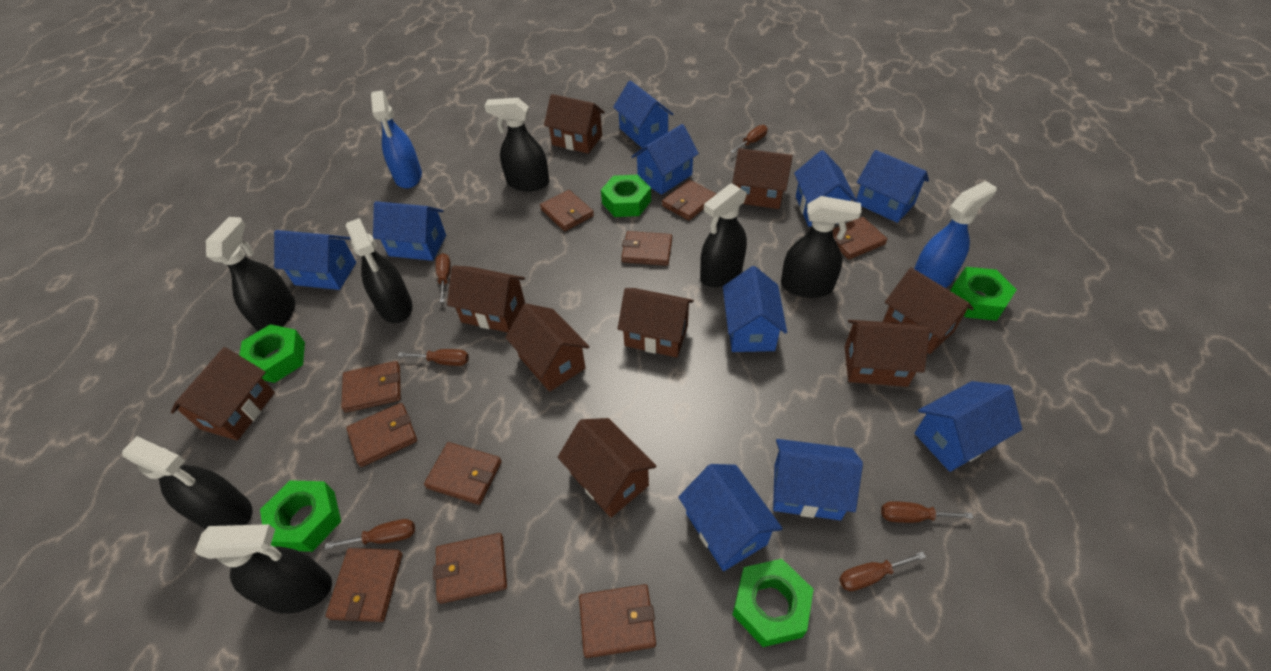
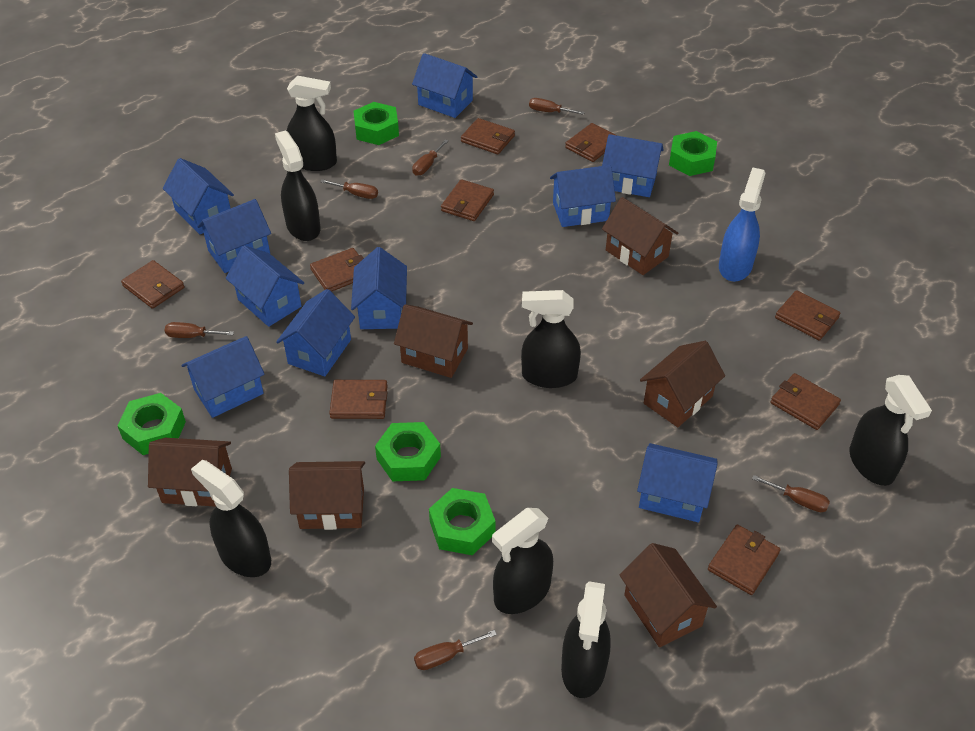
blue spray bottle: 2 -> 1
brown house: 9 -> 6
brown wallet: 10 -> 9

